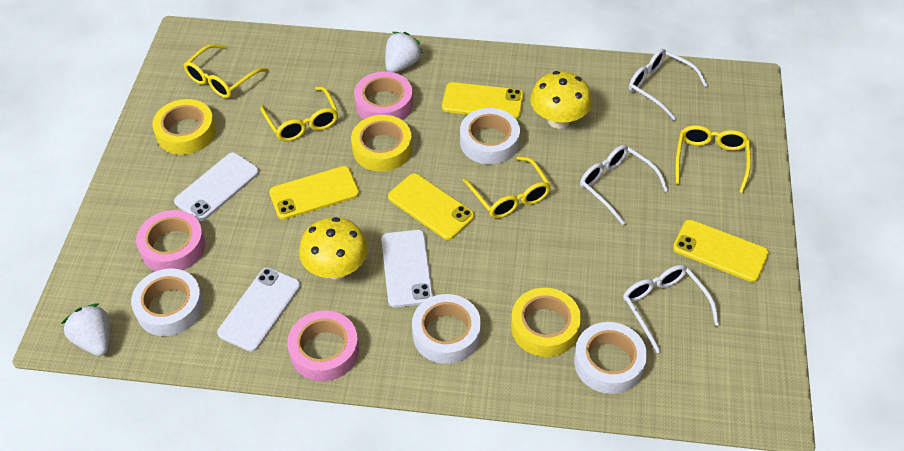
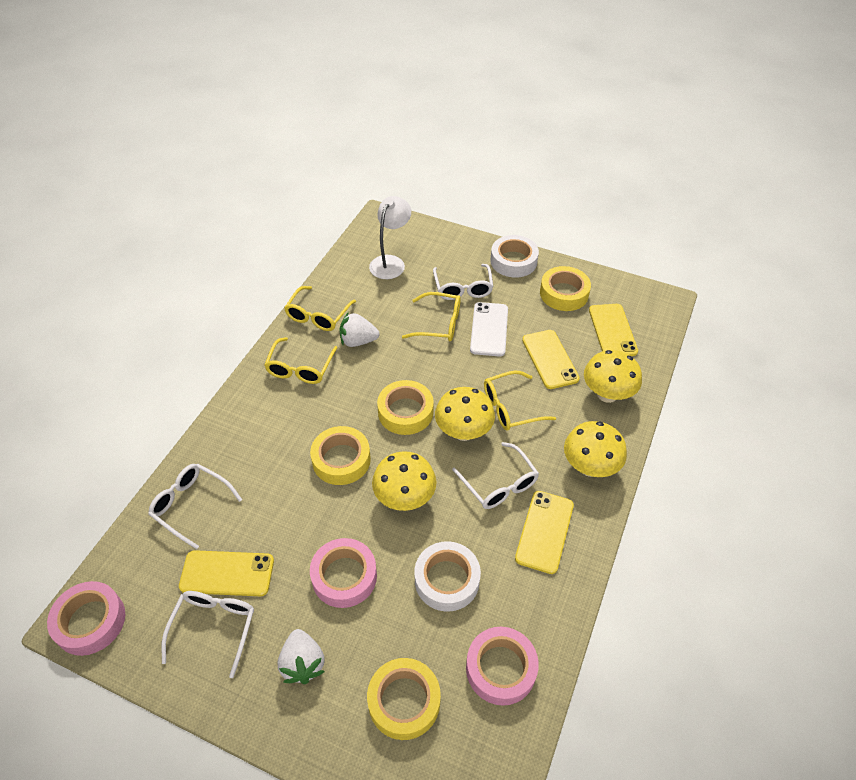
white glasses: 3 -> 4
white lamp: 0 -> 1
white phone: 3 -> 1
white tape: 4 -> 2
yellow mushroom: 2 -> 4
yellow tape: 3 -> 4

